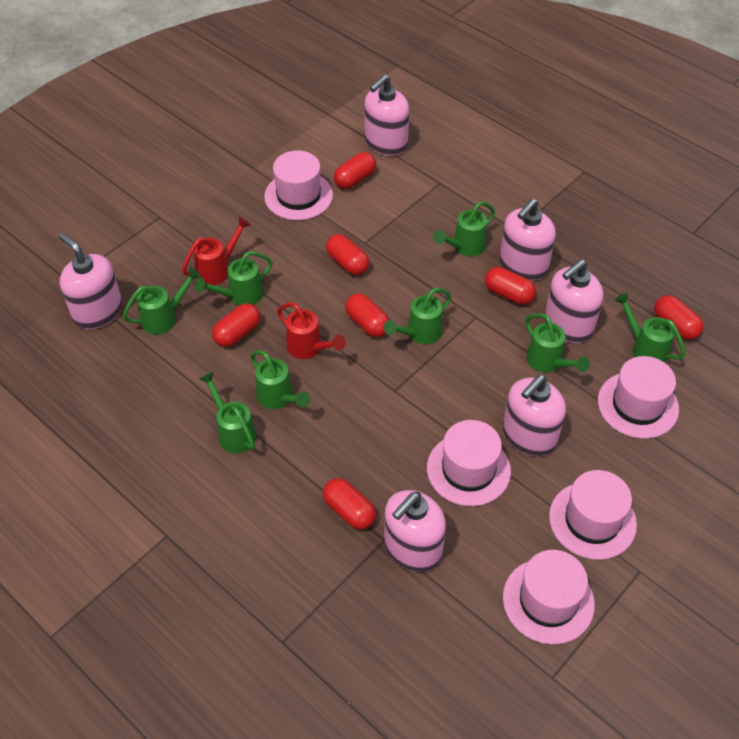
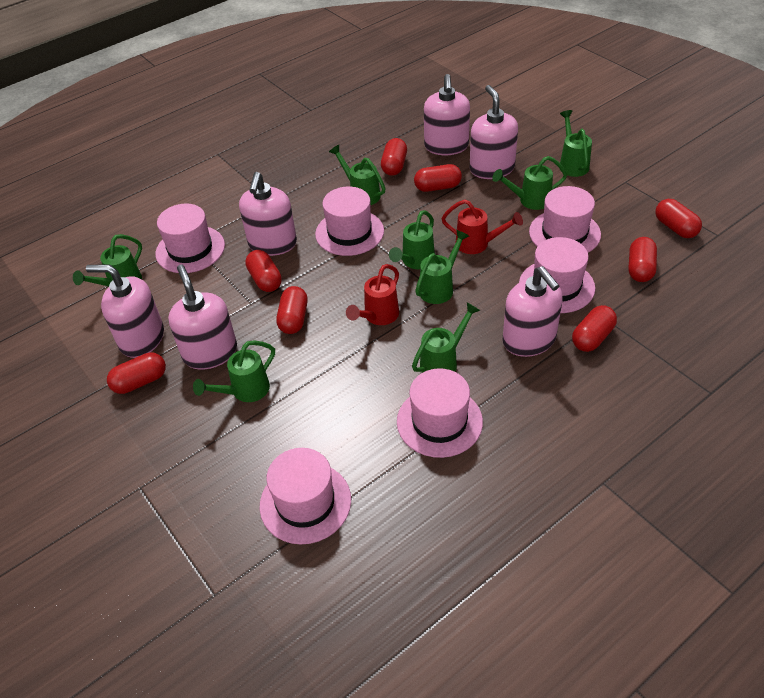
pink hat: 5 -> 6
red capsule: 7 -> 8

